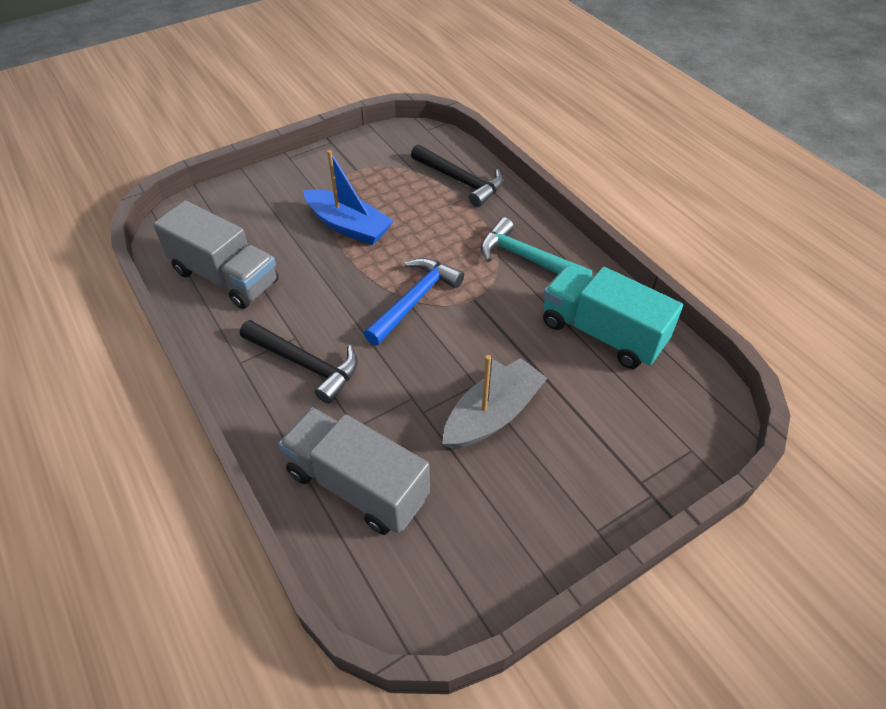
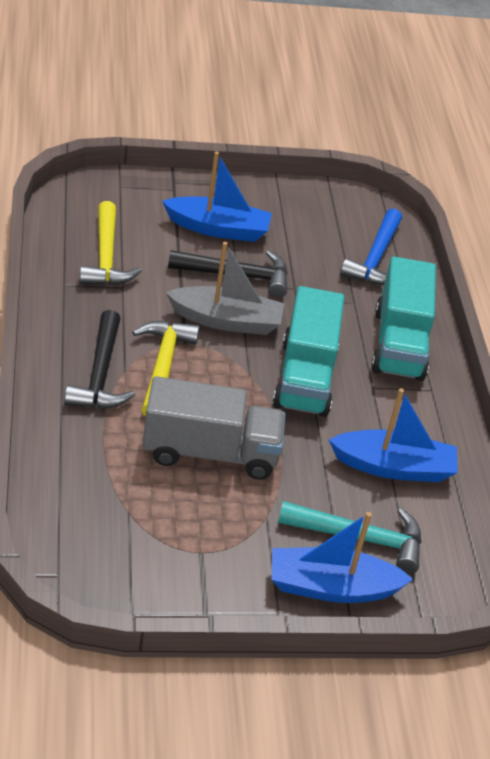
blue boat: 1 -> 3
grey truck: 2 -> 1
turquoise truck: 1 -> 2
yellow hammer: 0 -> 2

